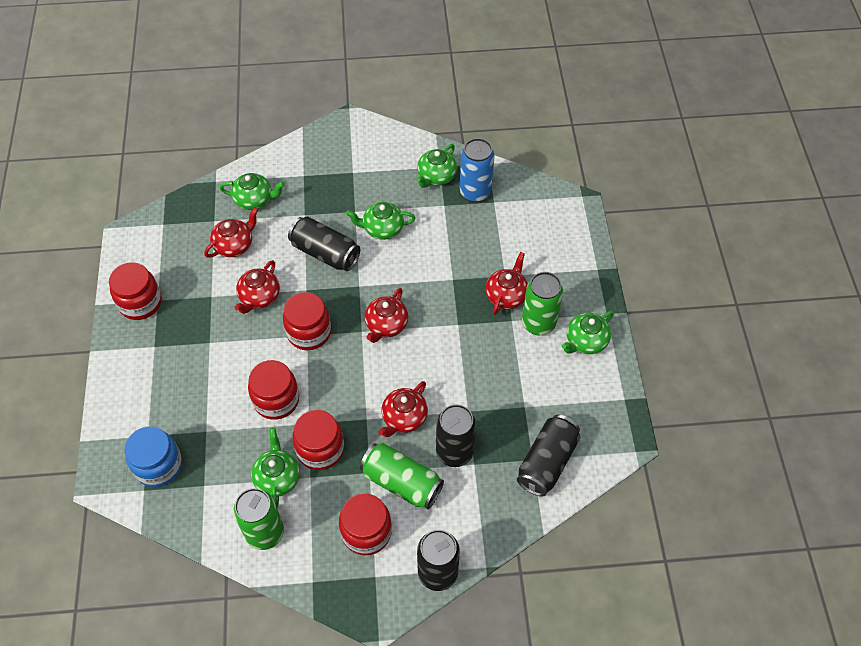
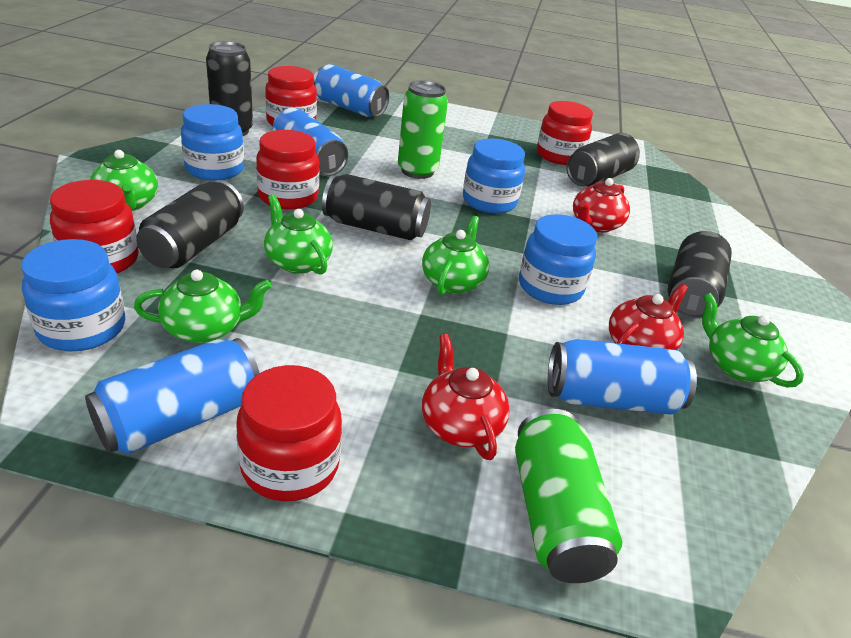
black can: 4 -> 5
blue can: 1 -> 4
blue jar: 1 -> 4
green can: 3 -> 2
red teapot: 5 -> 3

